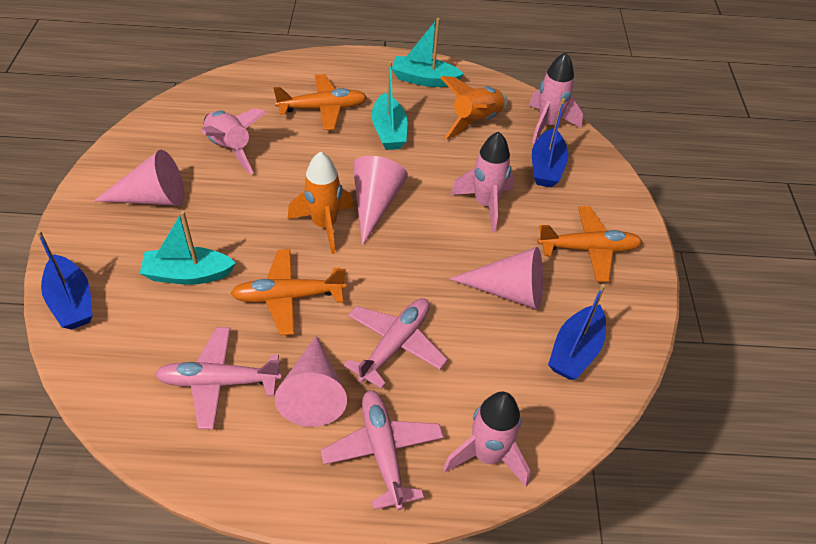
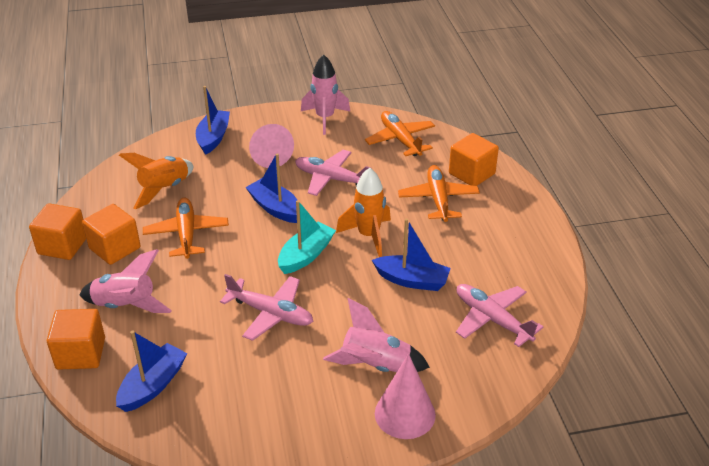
blue boat: 3 -> 4
orange cube: 0 -> 4
pink cone: 4 -> 2
pink rocket: 4 -> 3
turquoise boat: 3 -> 1

